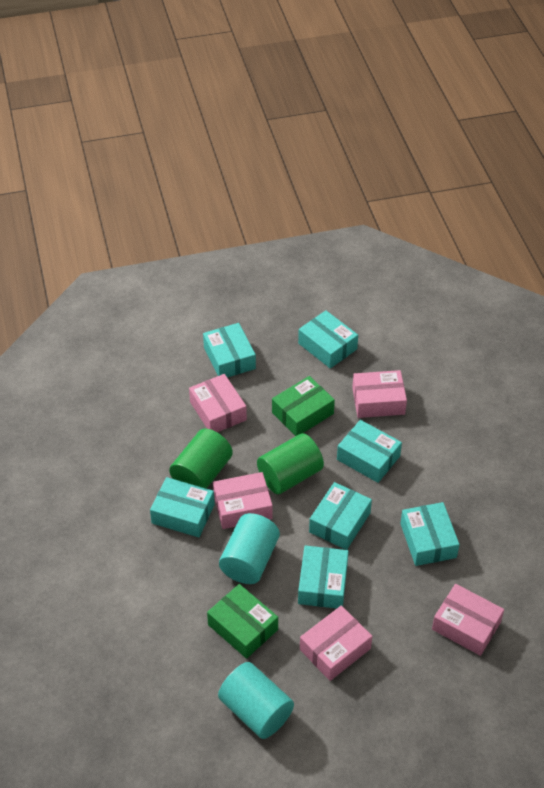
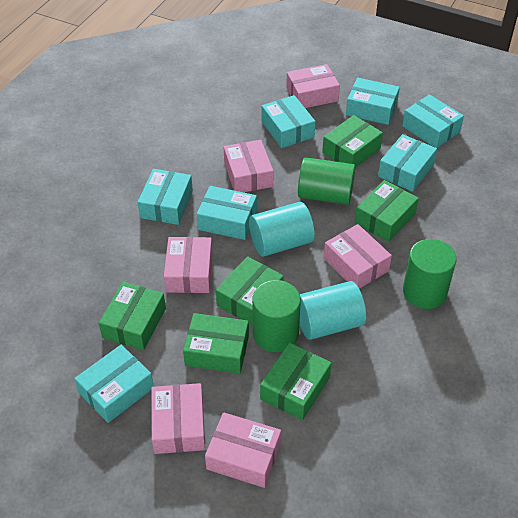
green box: 2 -> 6
green cylinder: 2 -> 3
pink box: 5 -> 6

